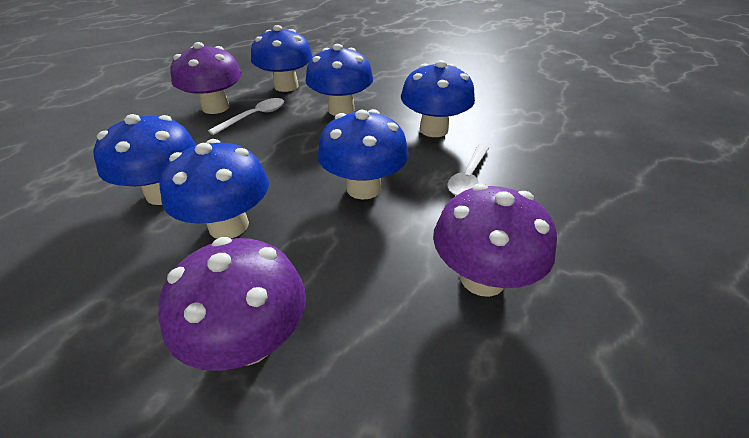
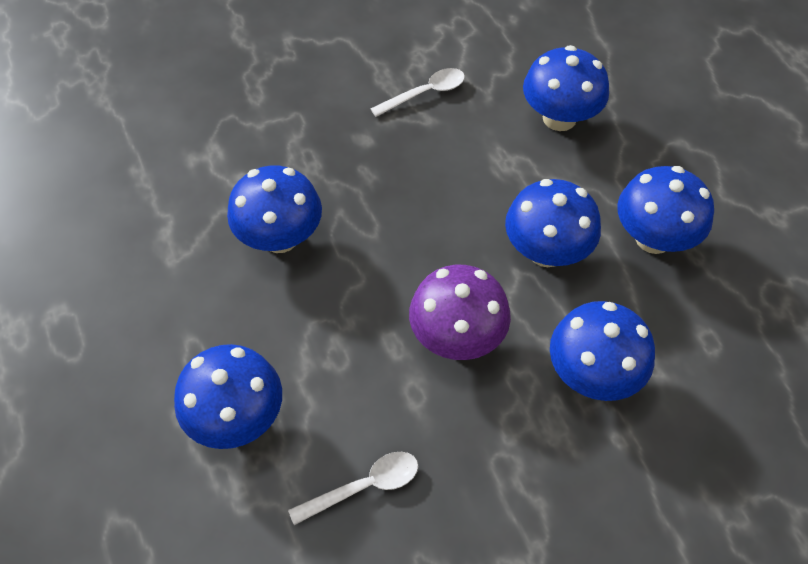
purple mushroom: 3 -> 1

